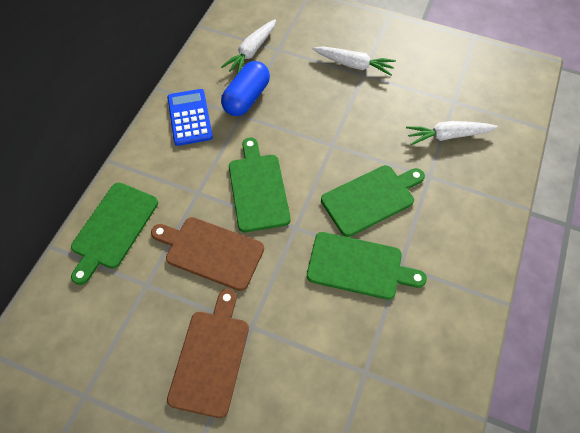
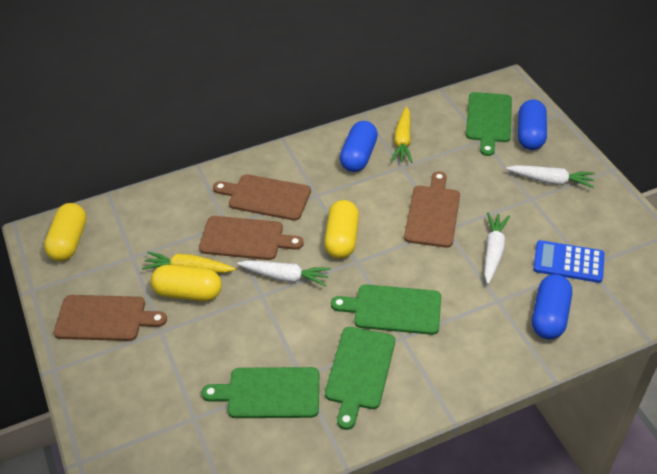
blue capsule: 1 -> 3
brown cutting board: 2 -> 4
yellow capsule: 0 -> 3
yellow carrot: 0 -> 2

